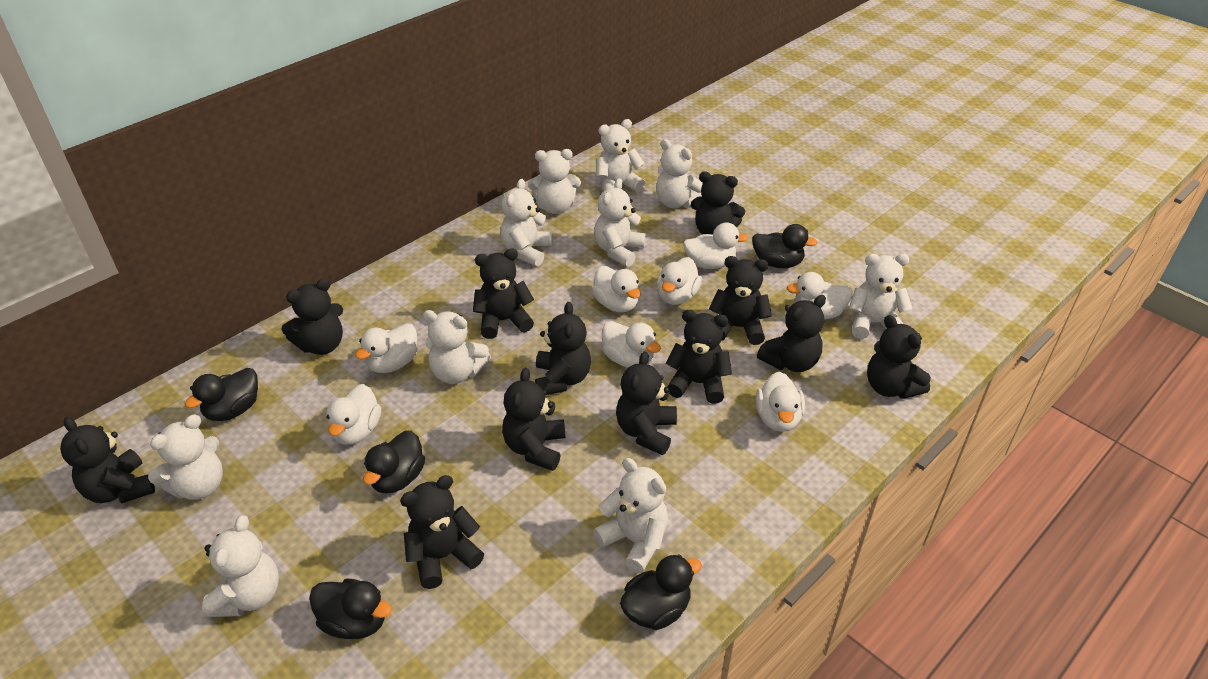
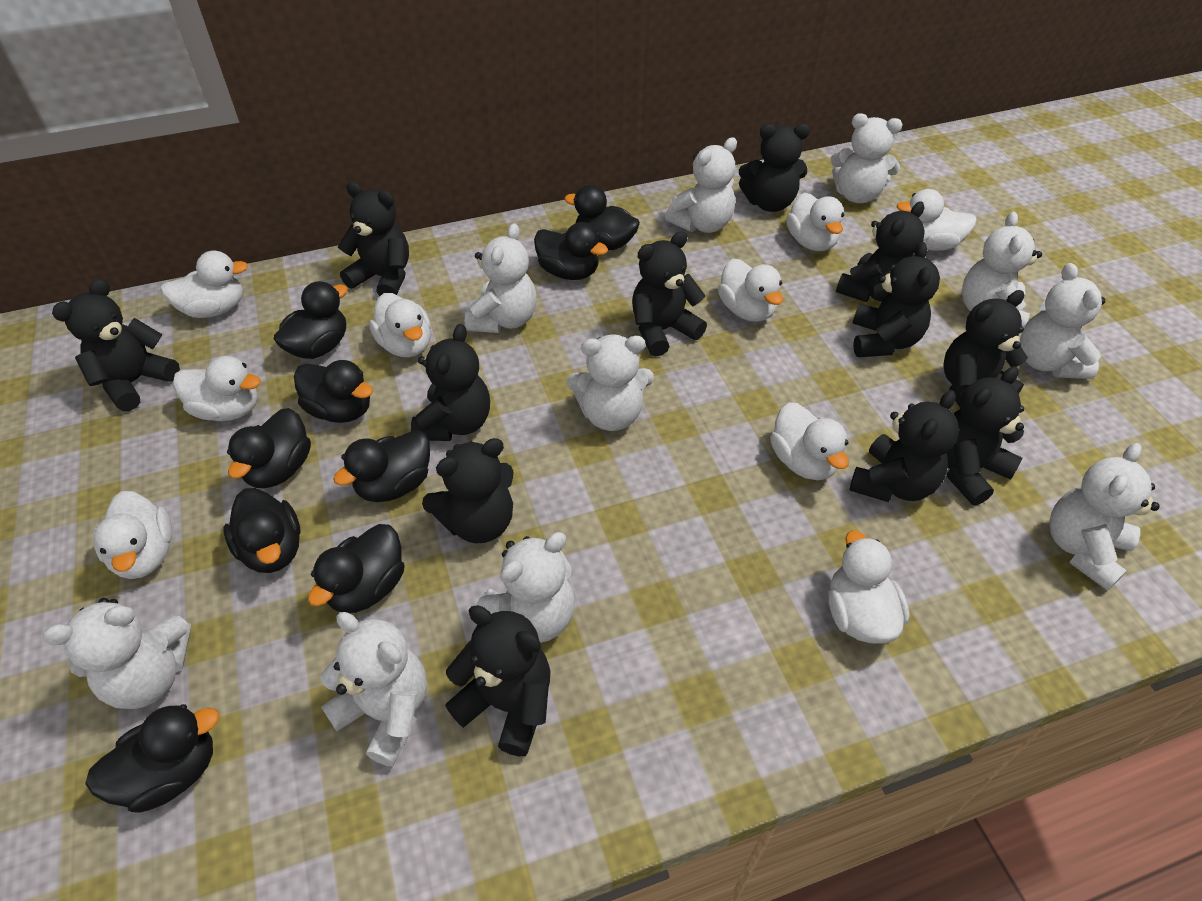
black duck: 5 -> 9
white duck: 8 -> 9

